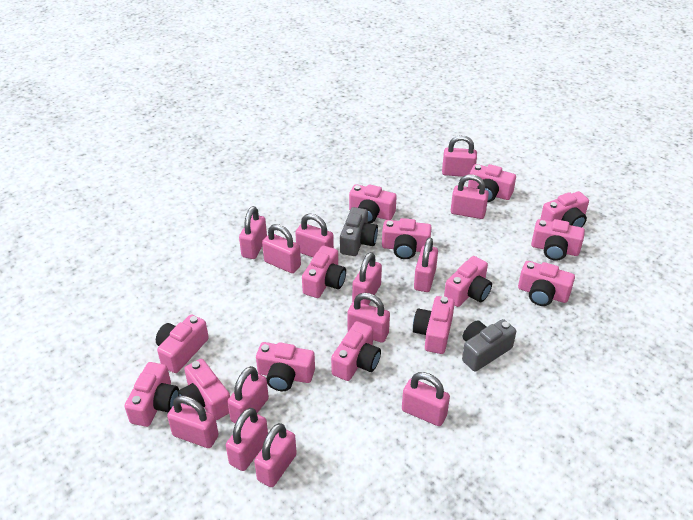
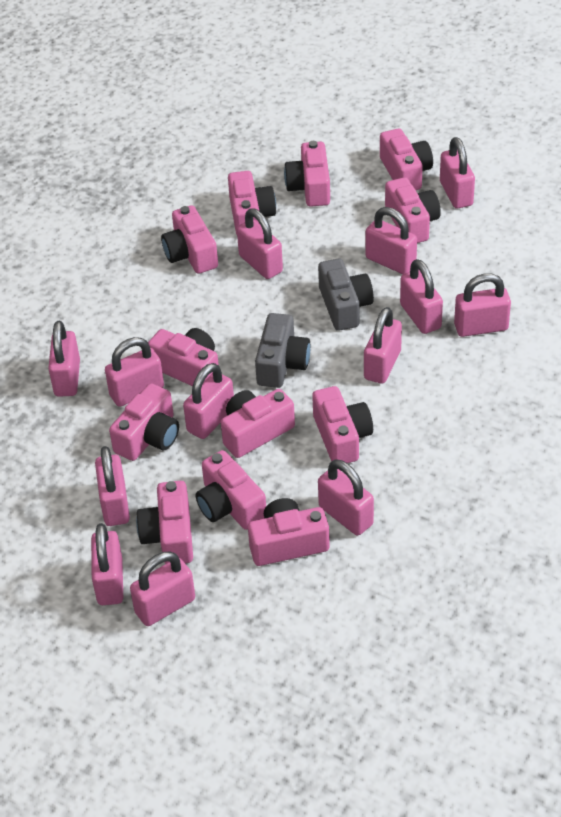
pink camera: 14 -> 12

